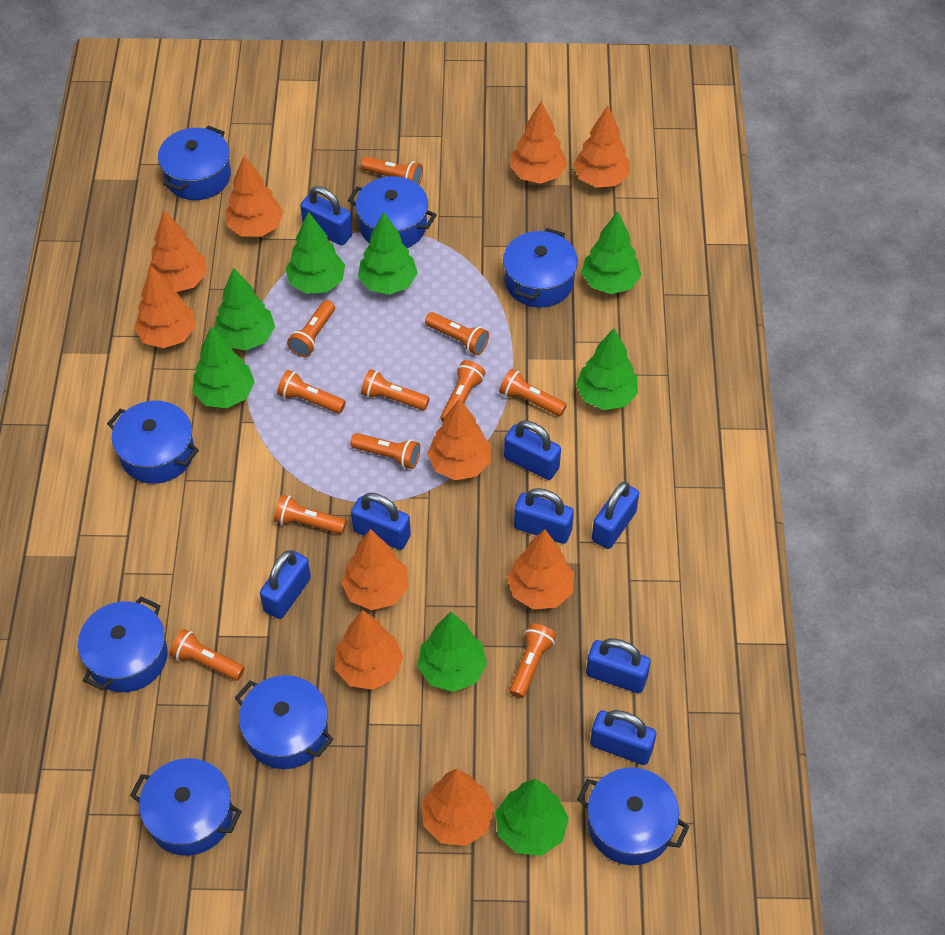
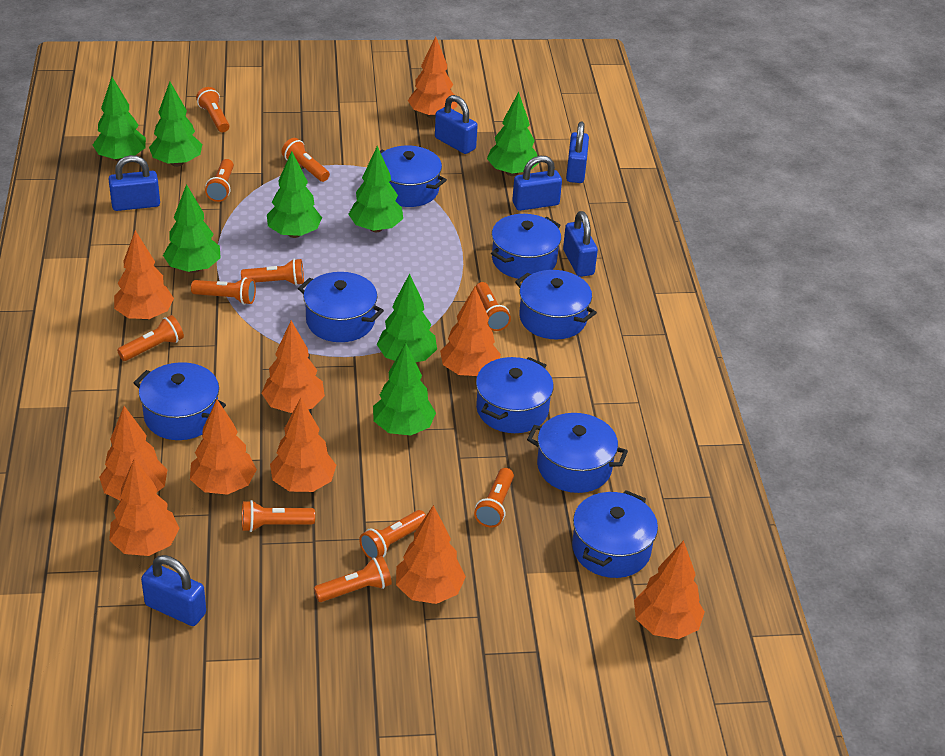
blue padlock: 8 -> 6

